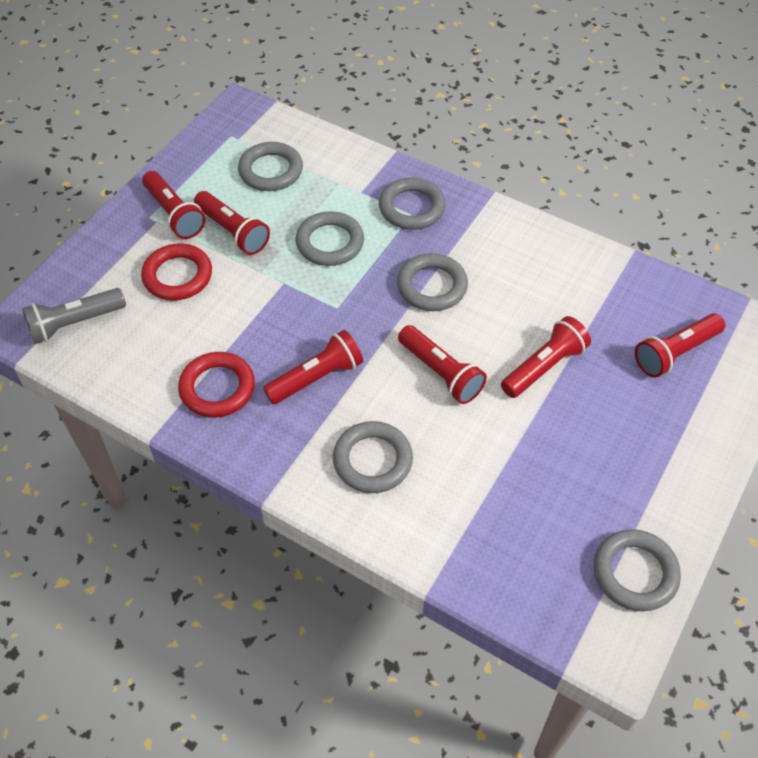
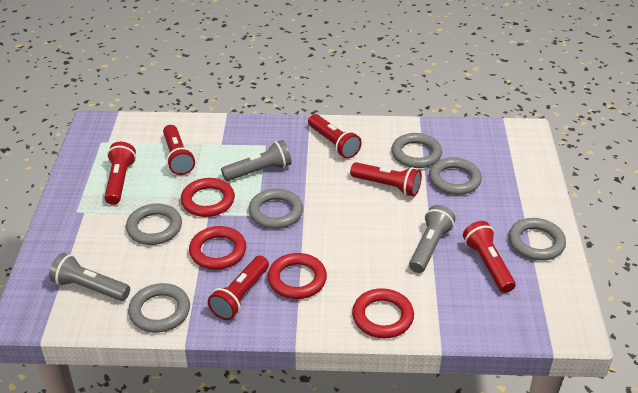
grey flashlight: 1 -> 3
red ring: 2 -> 4

